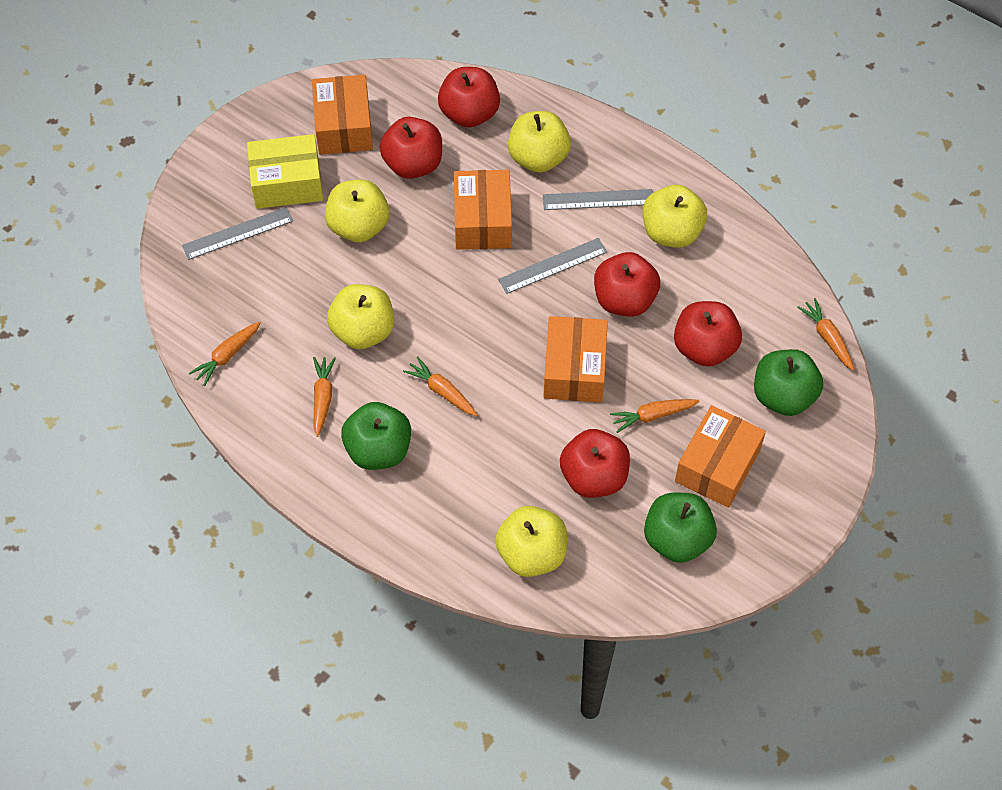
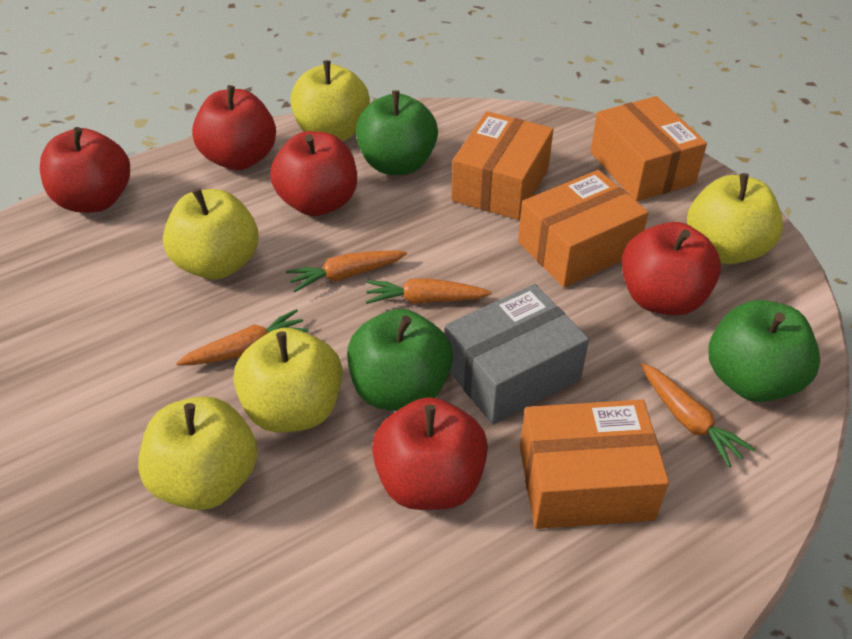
grey box: 0 -> 1
grey ruler: 3 -> 0
orange carrot: 5 -> 4
yellow box: 1 -> 0

